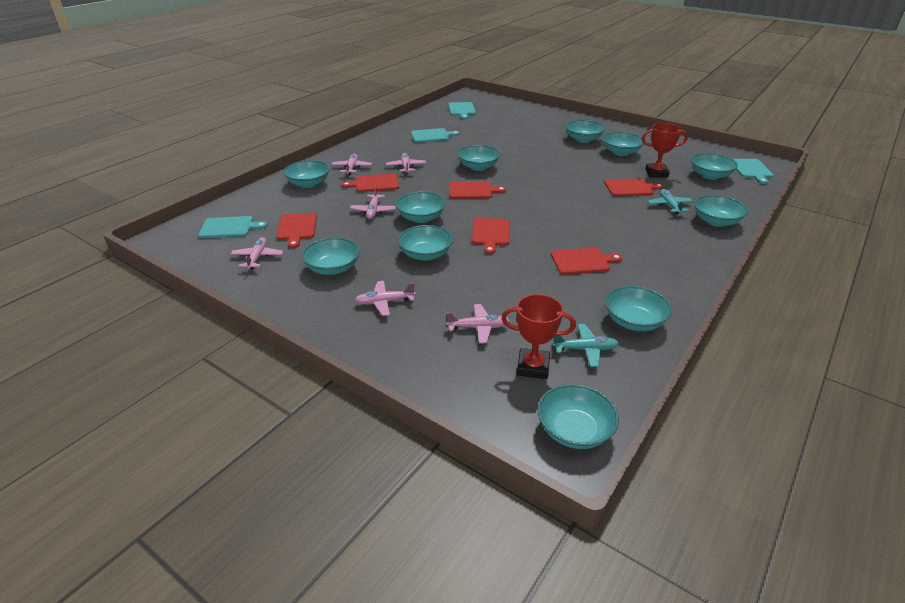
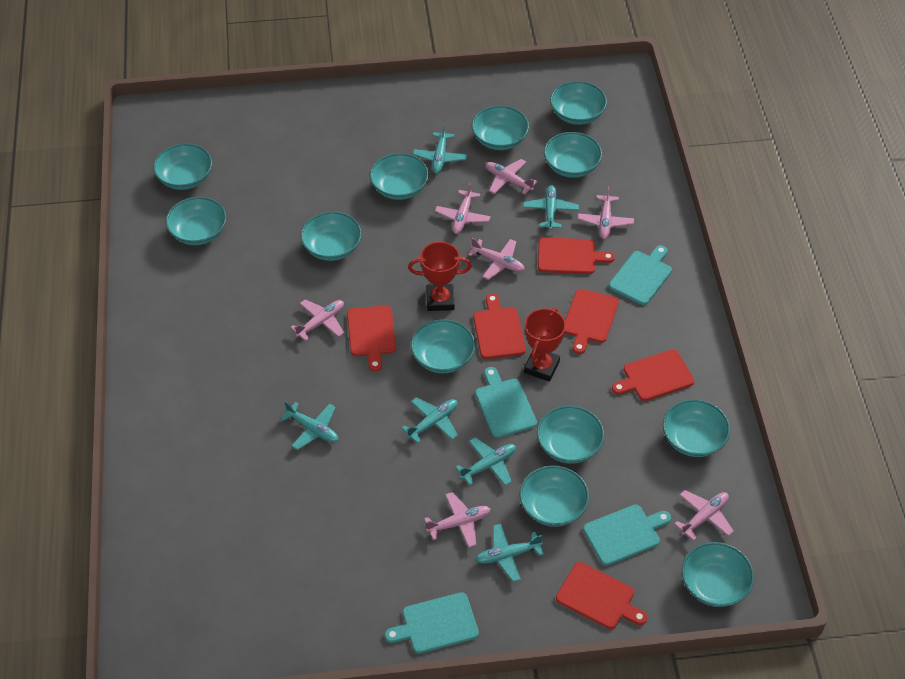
pink plane: 6 -> 7
turquoise bowl: 11 -> 12
turquoise plane: 2 -> 6

